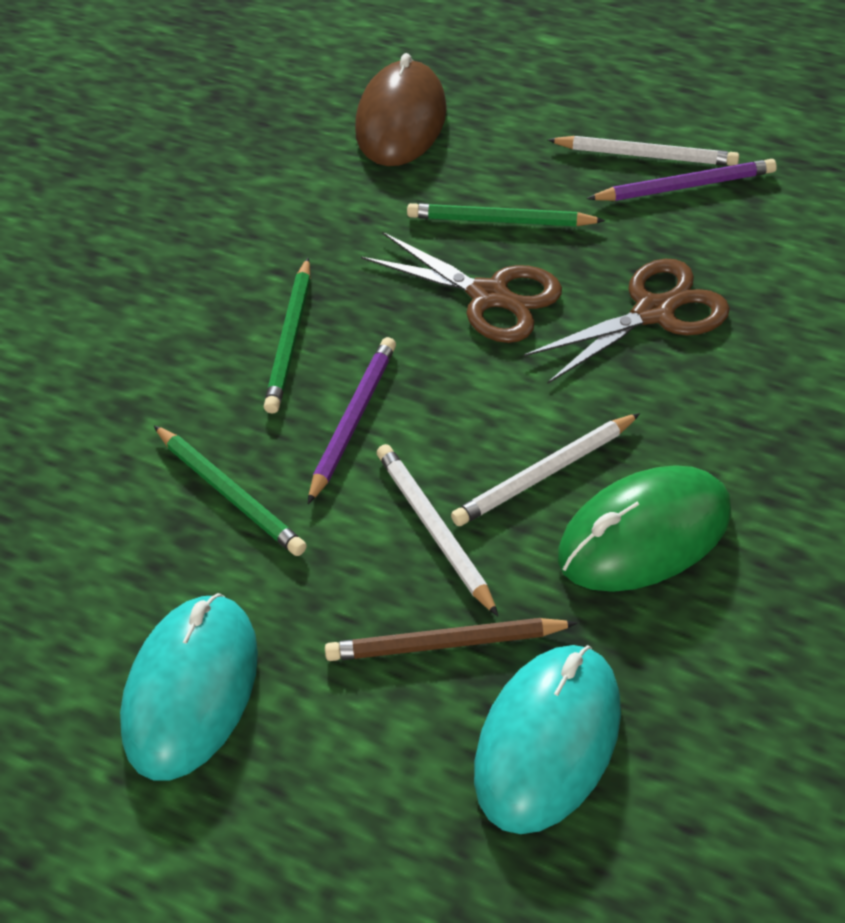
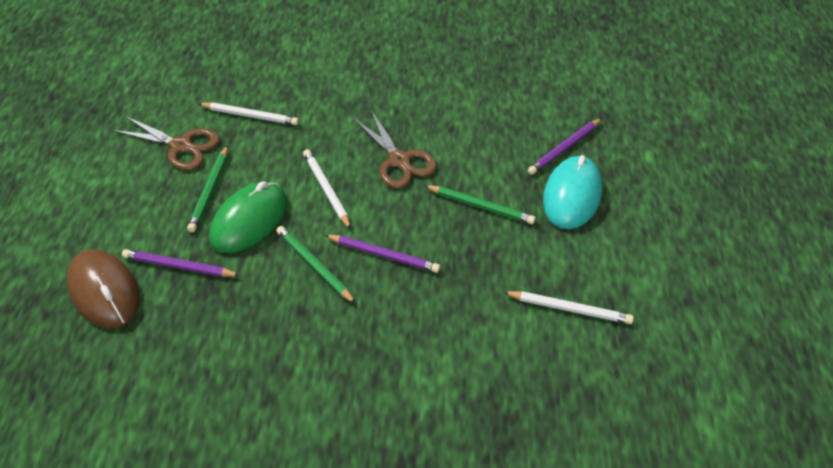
brown pencil: 1 -> 0
purple pencil: 2 -> 3
turquoise mouse: 2 -> 1

